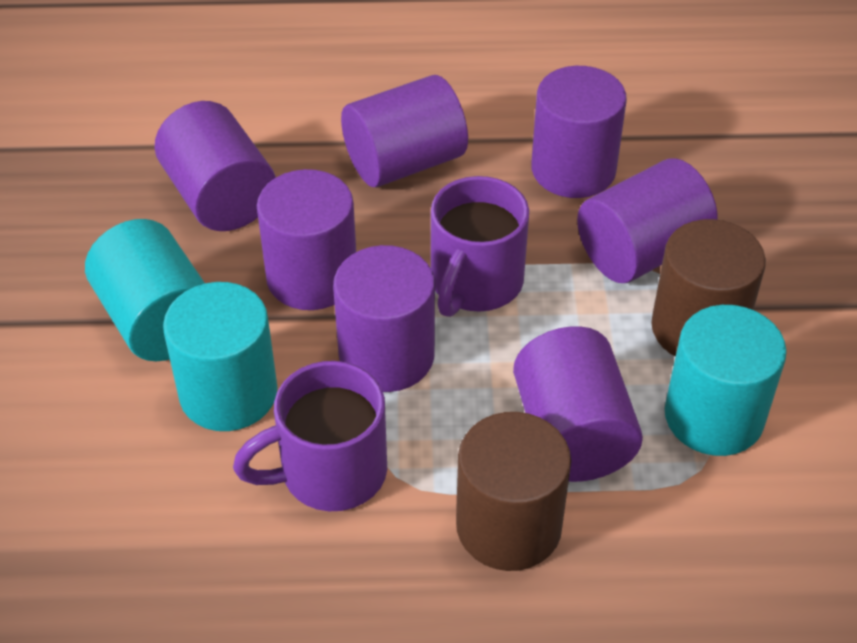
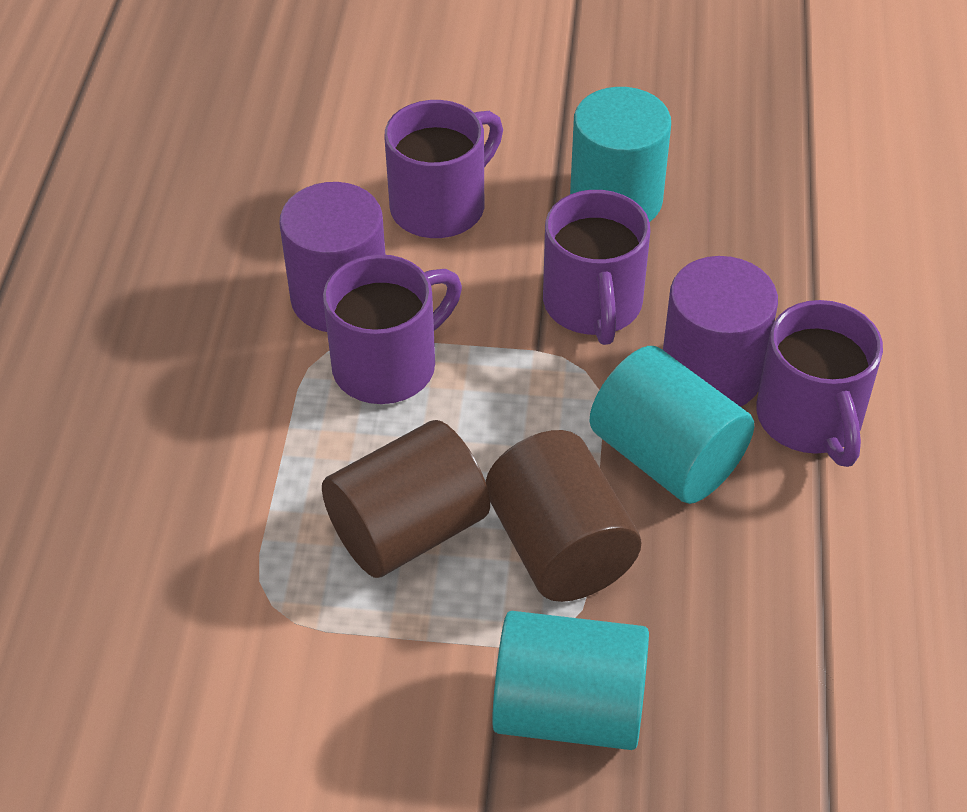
purple cylinder: 7 -> 2
purple mug: 2 -> 4

